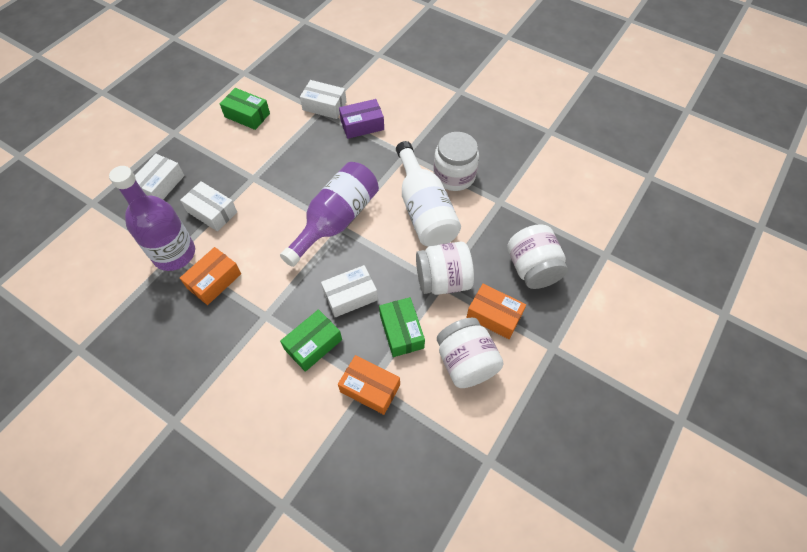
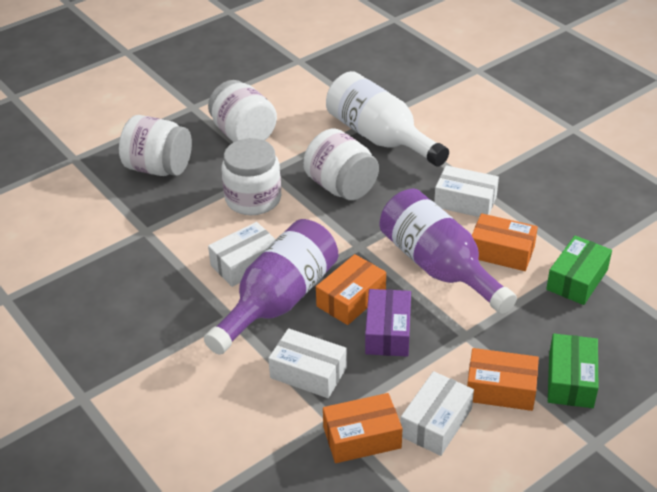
green box: 3 -> 2
orange box: 3 -> 4

